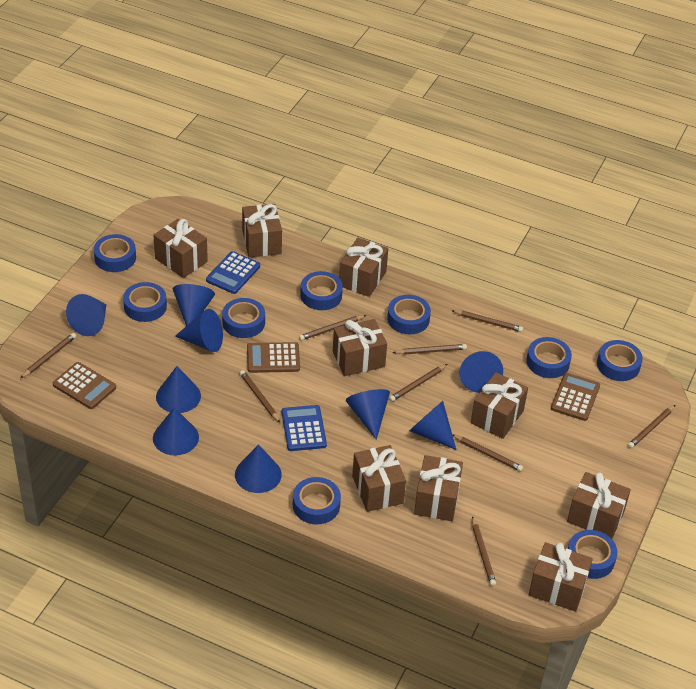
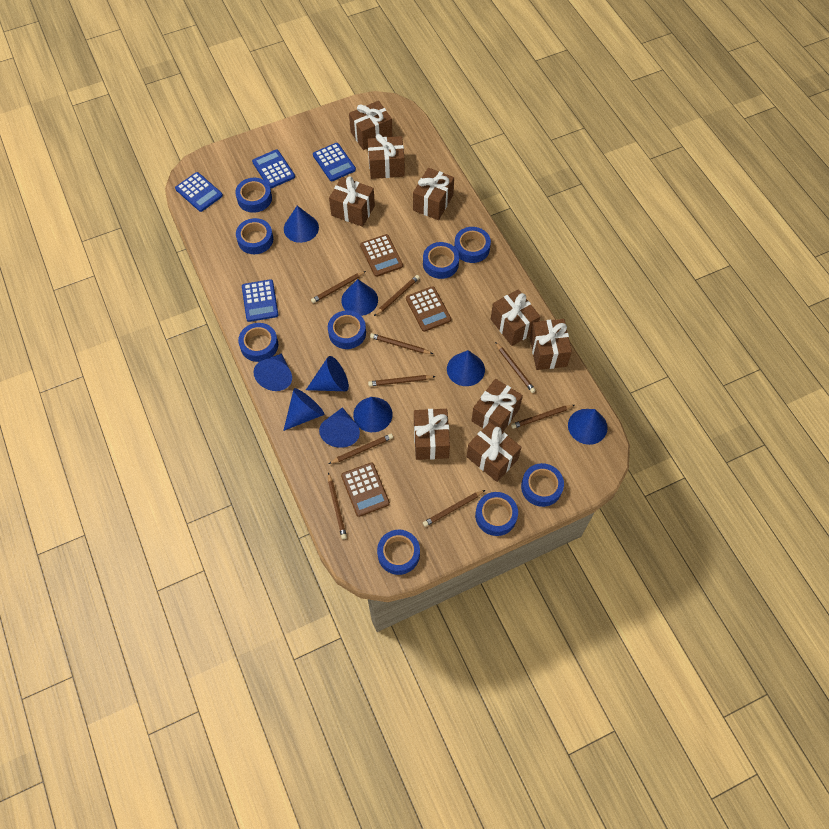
blue calculator: 2 -> 4

